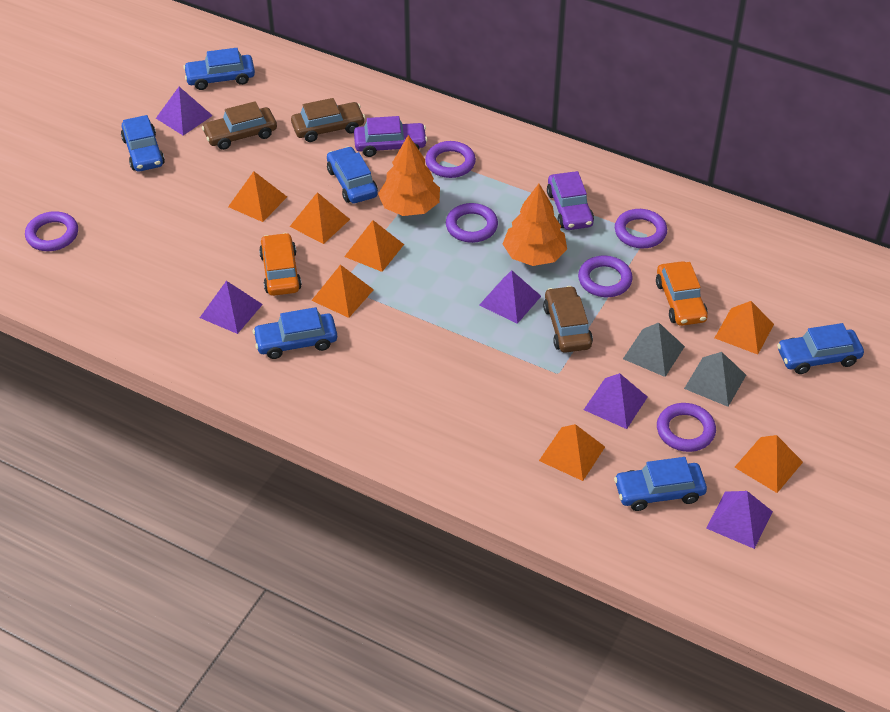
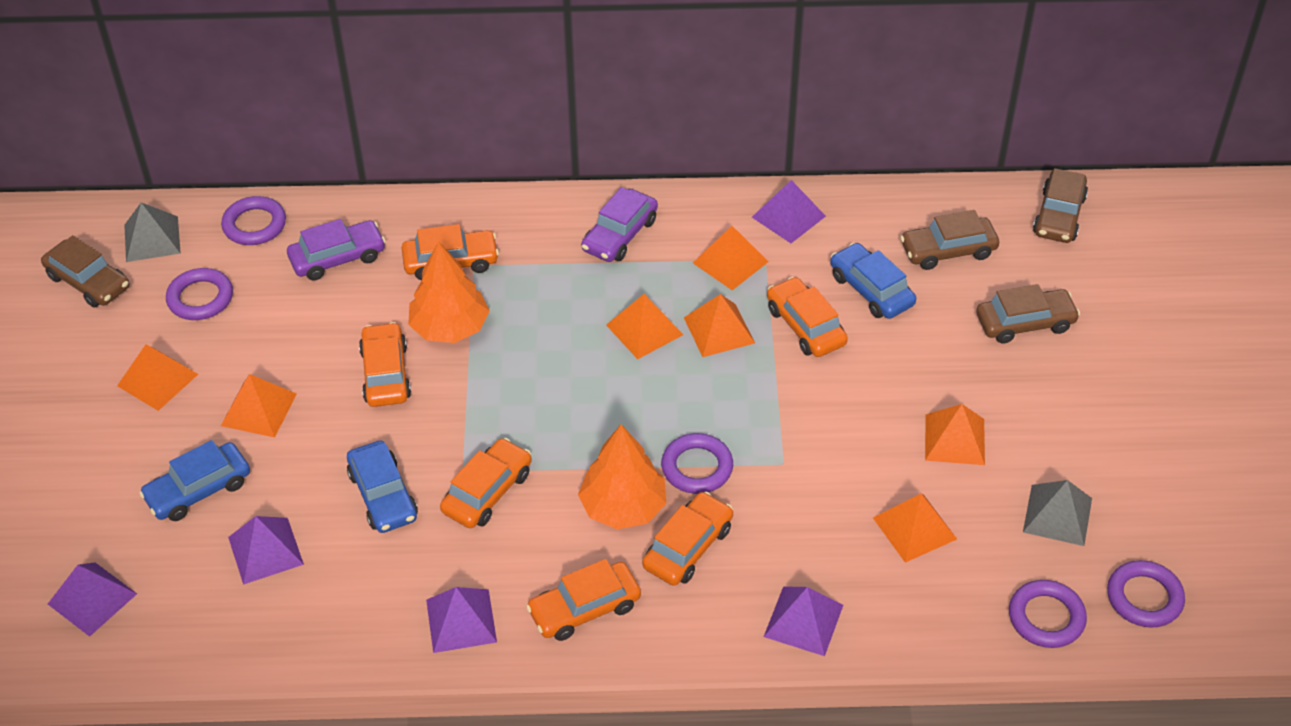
blue car: 6 -> 3
brown car: 3 -> 4
orange car: 2 -> 6
purple ring: 6 -> 5

